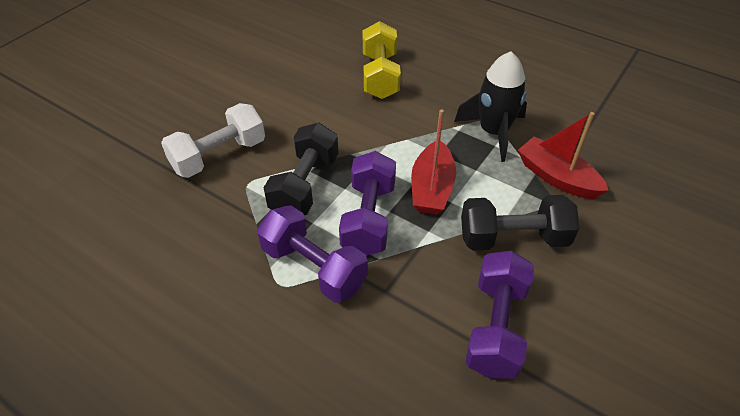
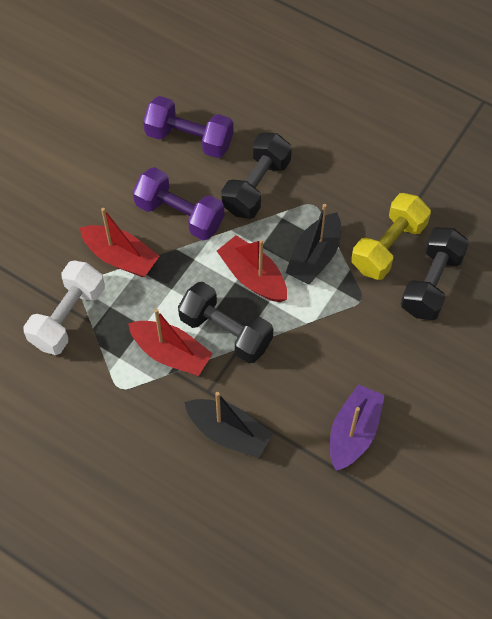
black boat: 0 -> 2
black dumbbell: 2 -> 3
black rocket: 1 -> 0
purple boat: 0 -> 1
purple dumbbell: 3 -> 2
red boat: 2 -> 3

